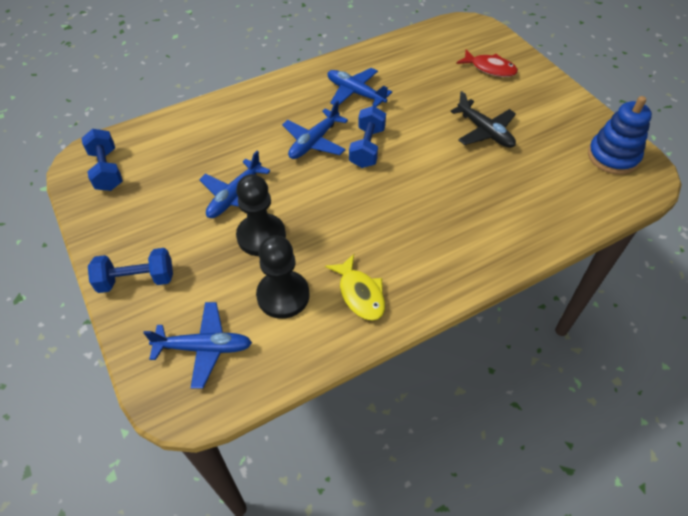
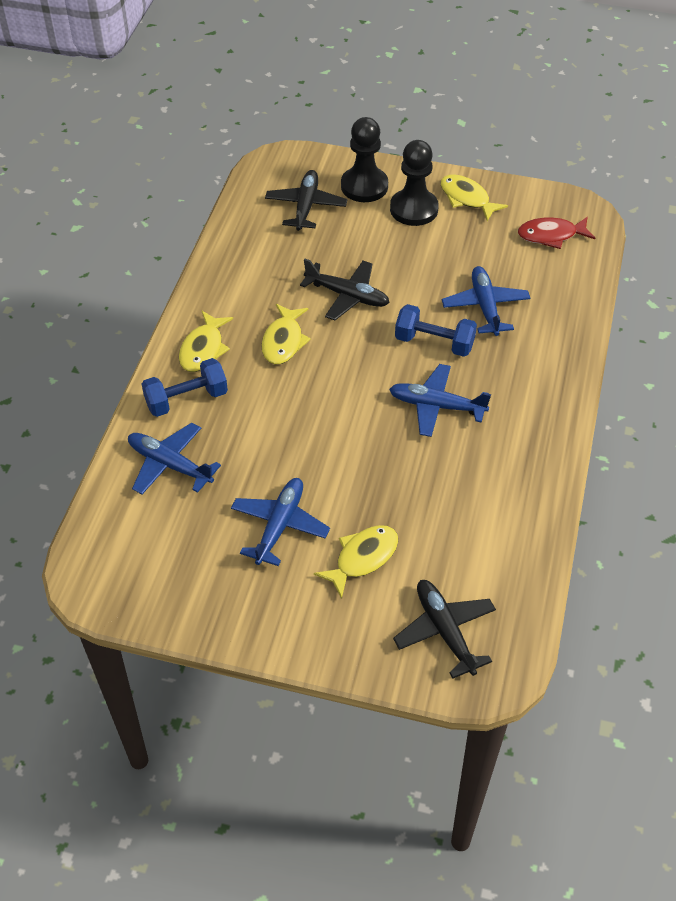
black plane: 1 -> 3
blue dumbbell: 3 -> 2
blue stacking toy: 1 -> 0
yellow fish: 1 -> 4

